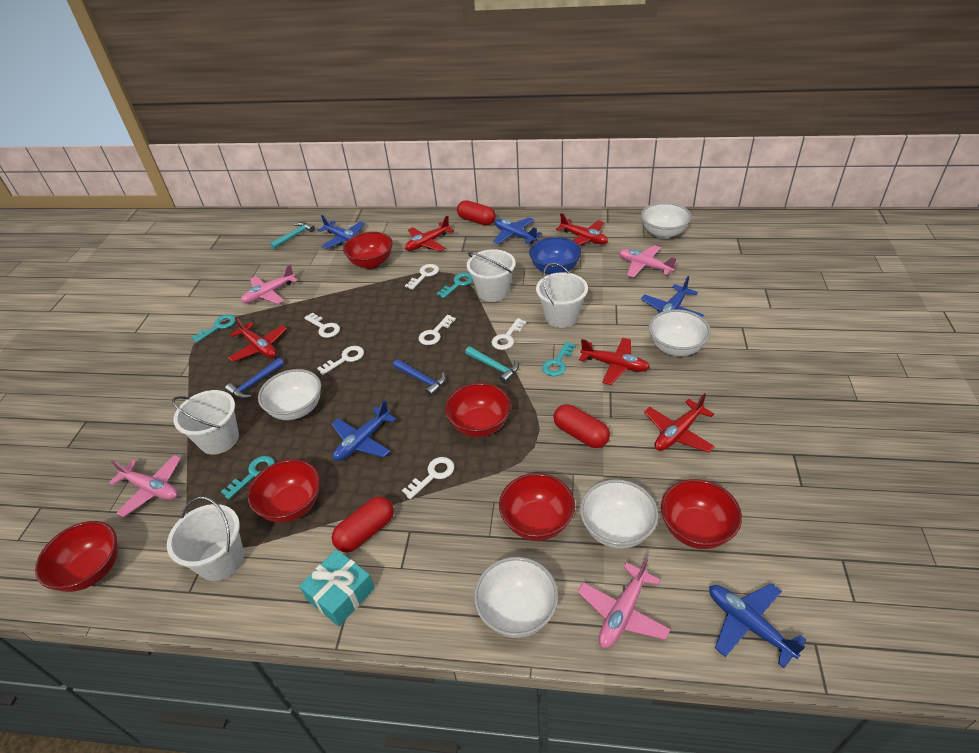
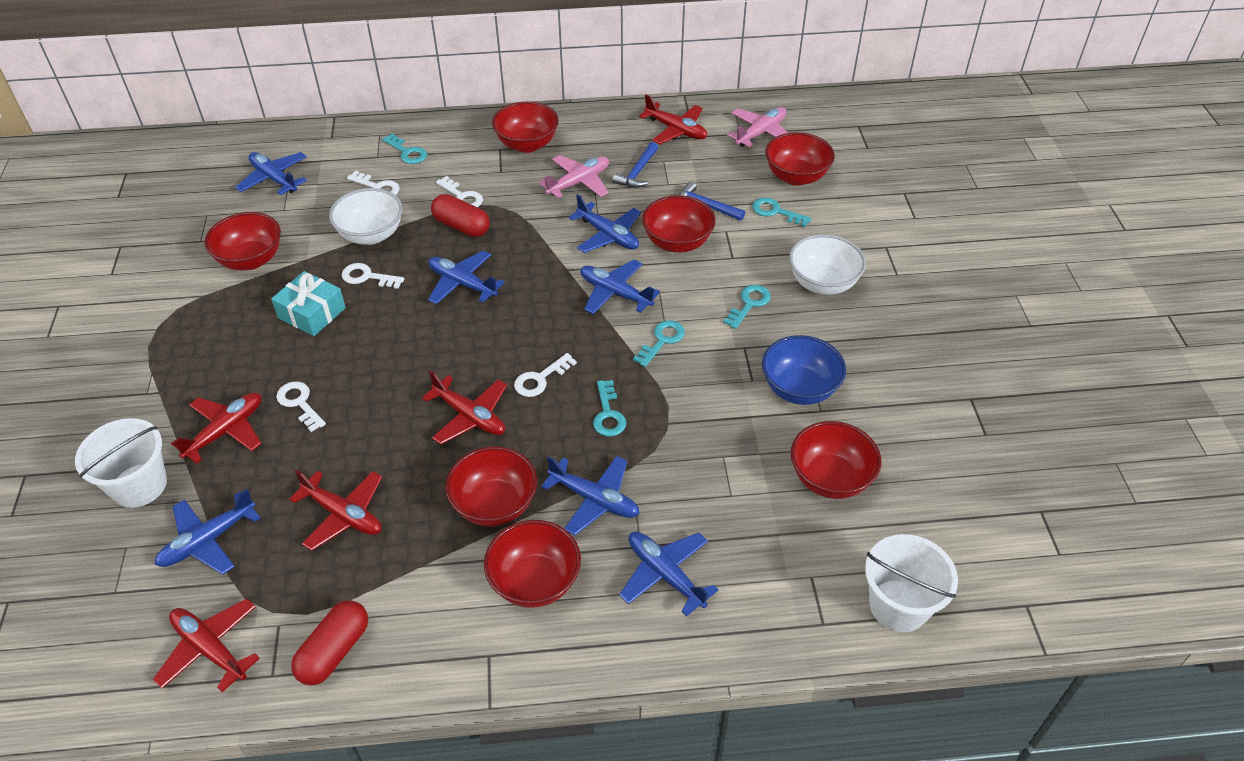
blue plane: 5 -> 7
pink plane: 4 -> 2
red bowl: 6 -> 7
red capsule: 3 -> 2
turquoise hammer: 2 -> 0
turquoise key: 4 -> 5
white bowl: 5 -> 2
white bucket: 4 -> 2
white key: 6 -> 5

